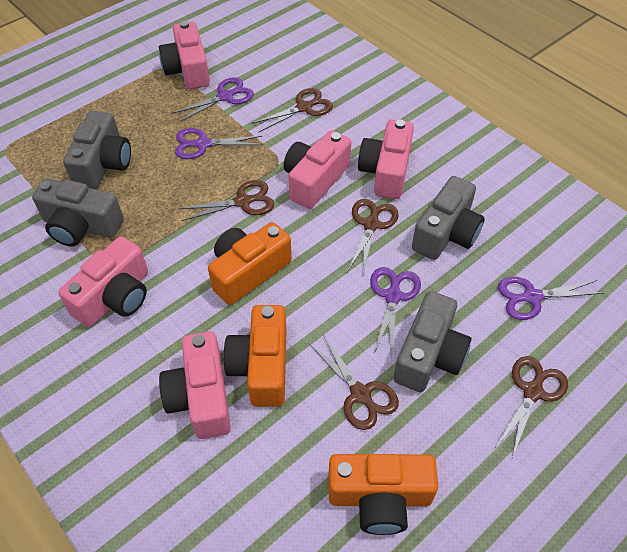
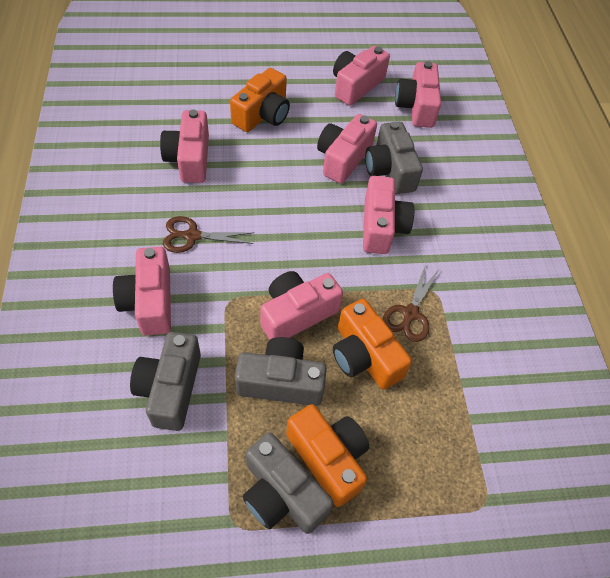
brown scissors: 5 -> 2
pink camera: 5 -> 7
purple scissors: 4 -> 0

